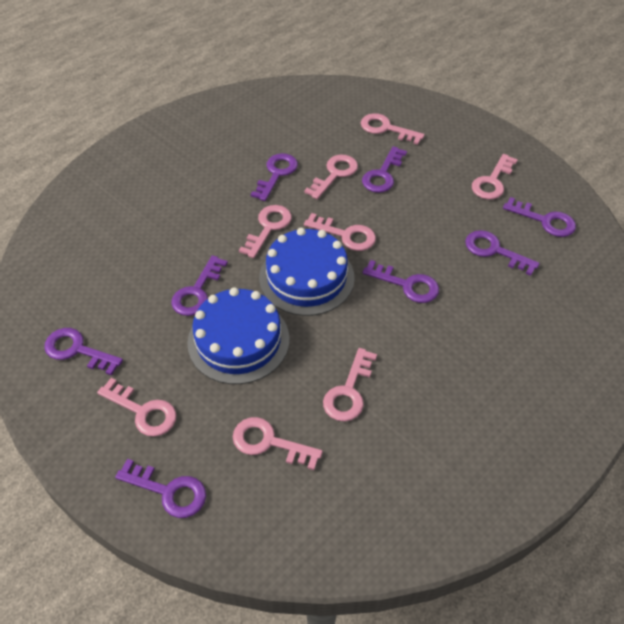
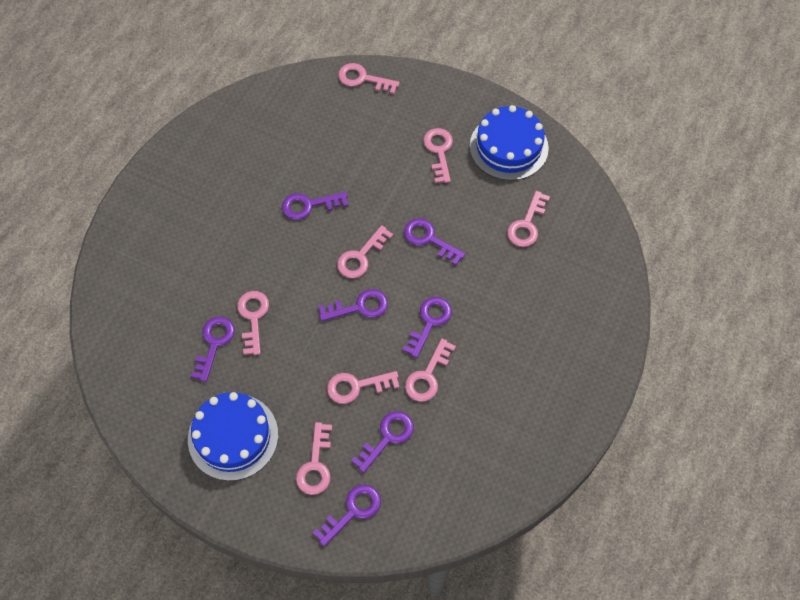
purple key: 8 -> 7

